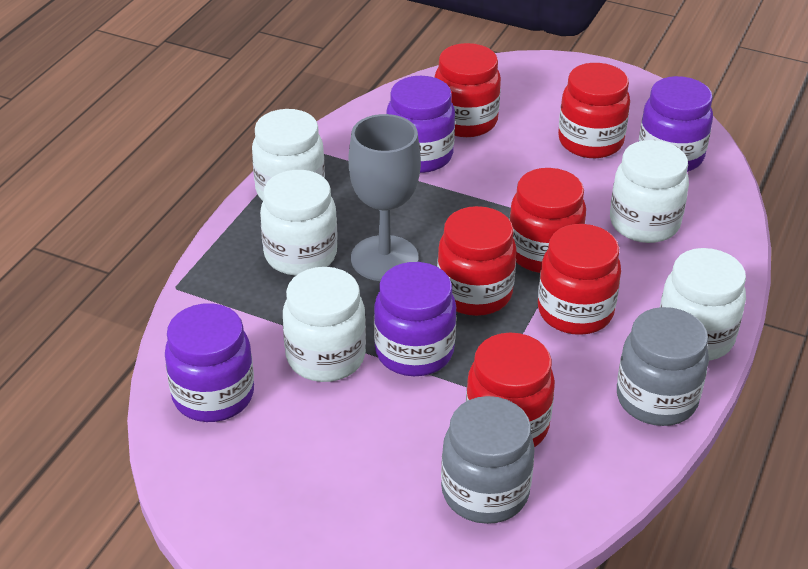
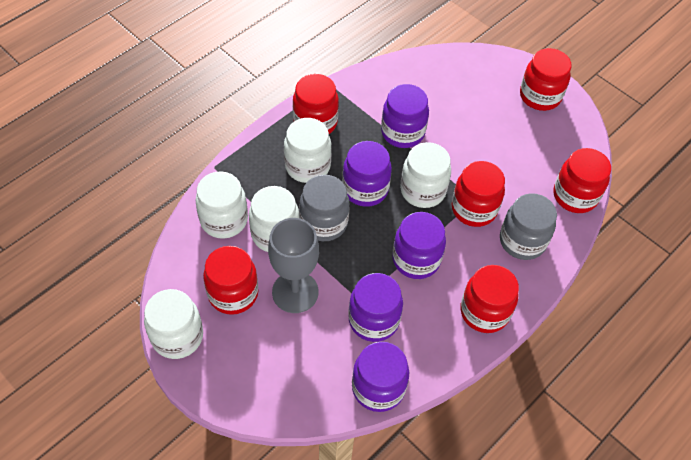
purple jar: 4 -> 5

